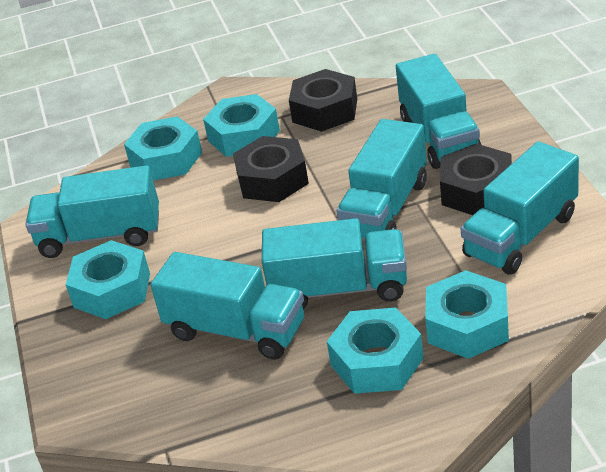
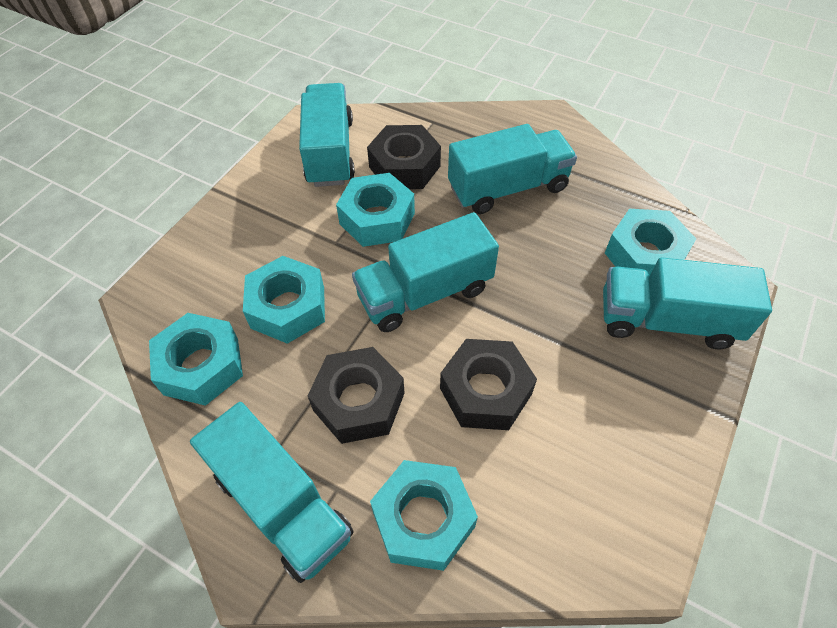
turquoise truck: 6 -> 5

